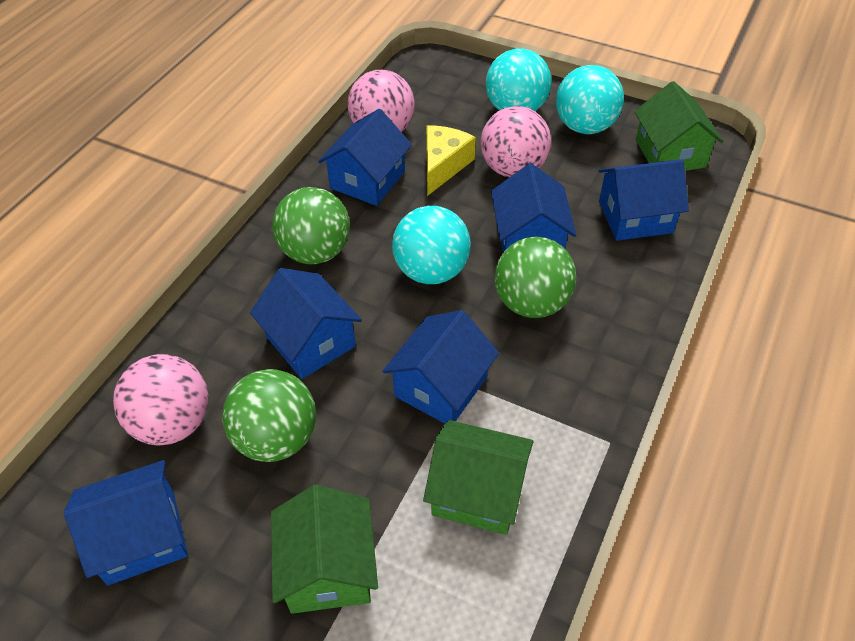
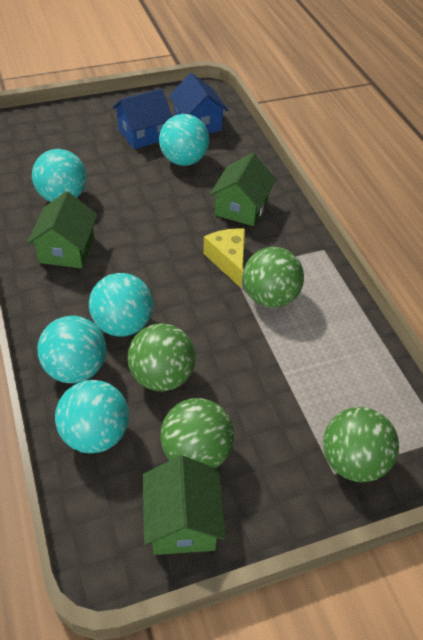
blue house: 6 -> 2
green ball: 3 -> 4
pink ball: 3 -> 0
turquoise ball: 3 -> 5

